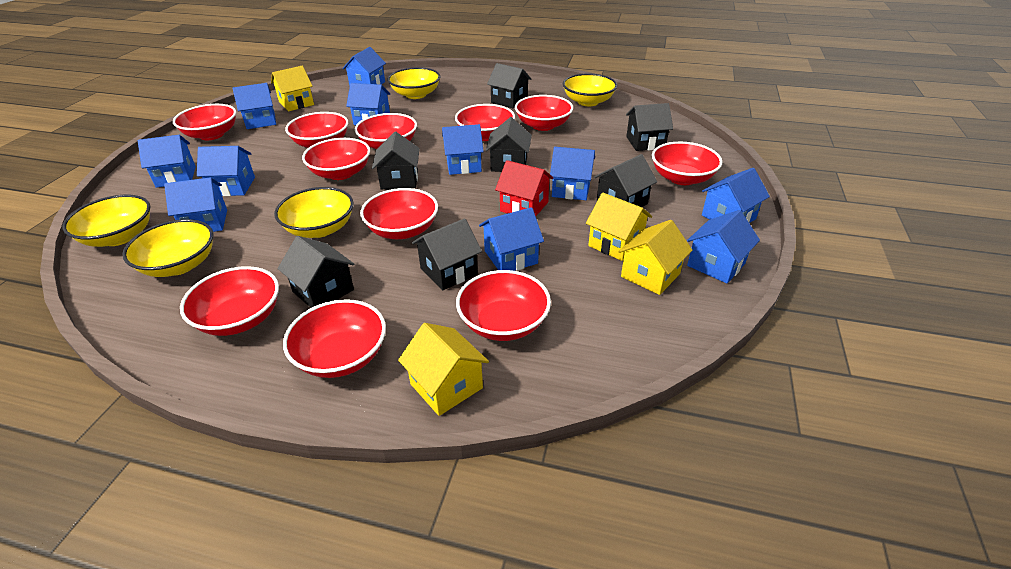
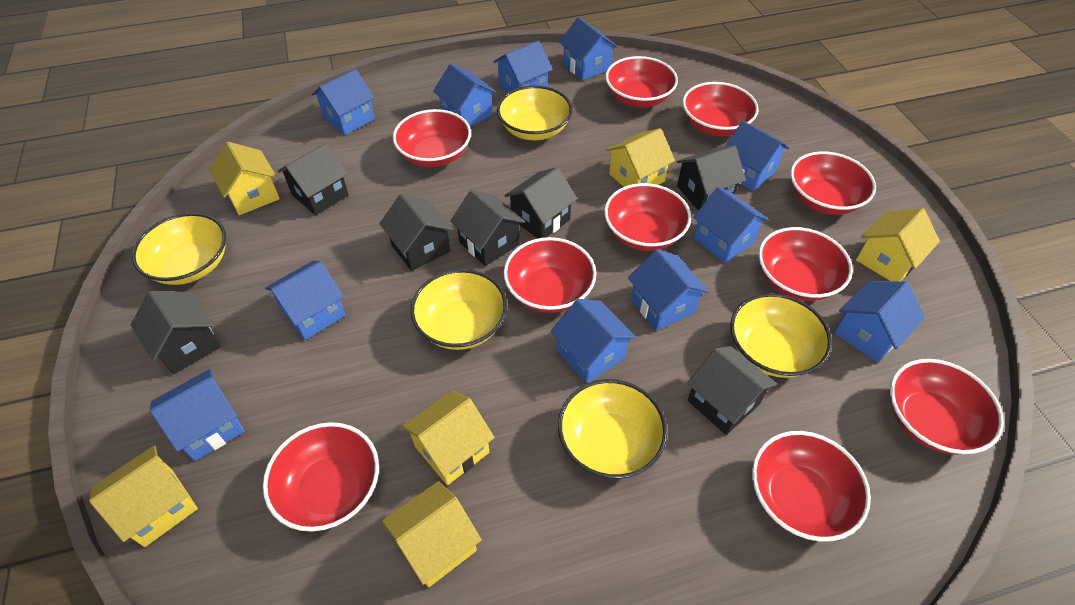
red bowl: 11 -> 10
red house: 1 -> 0
yellow house: 4 -> 6

